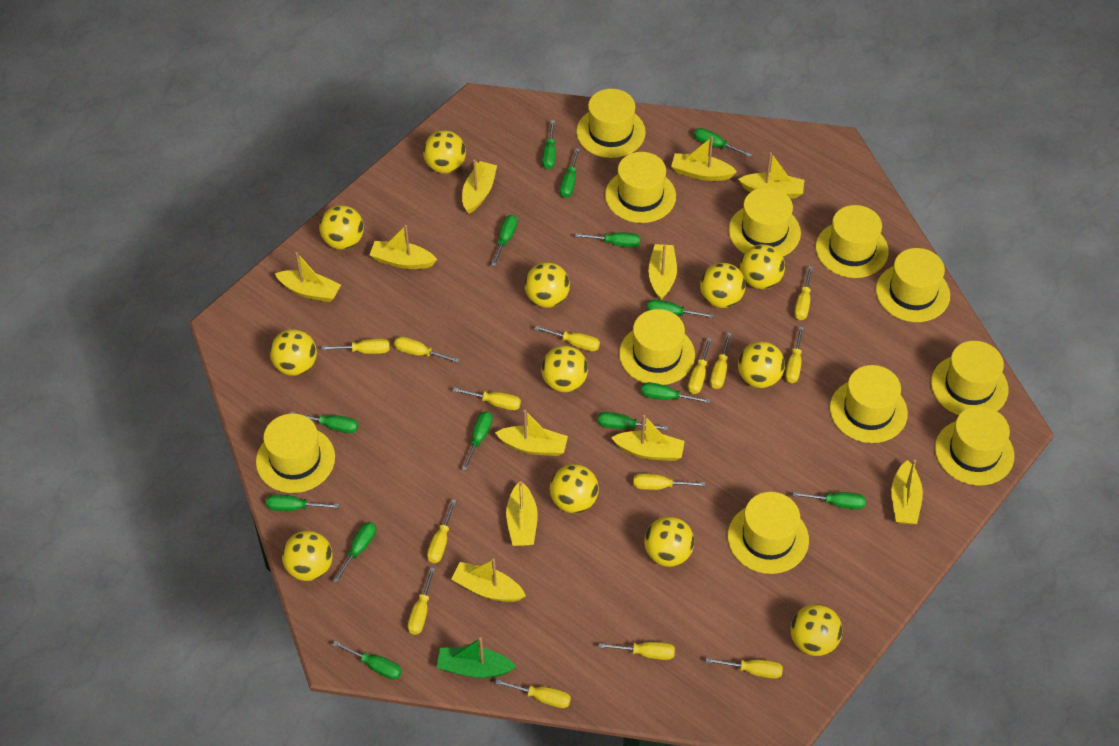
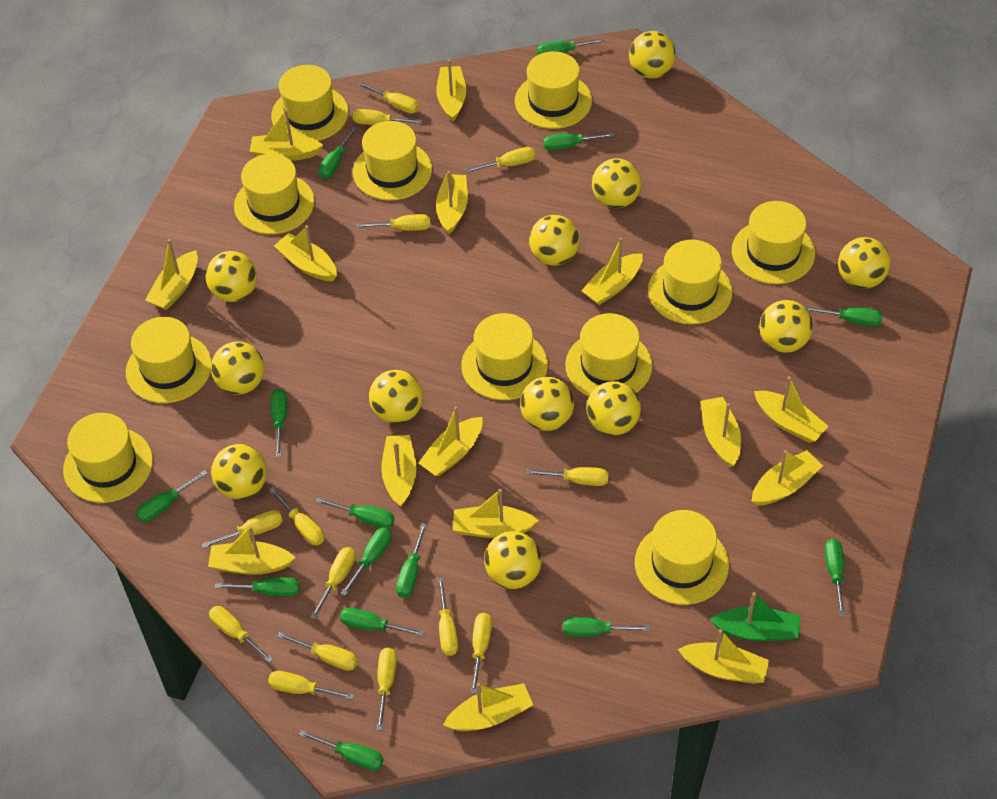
yellow boat: 11 -> 15

